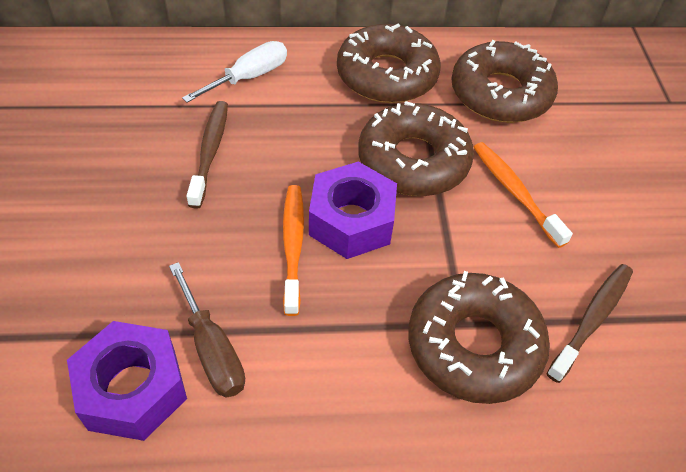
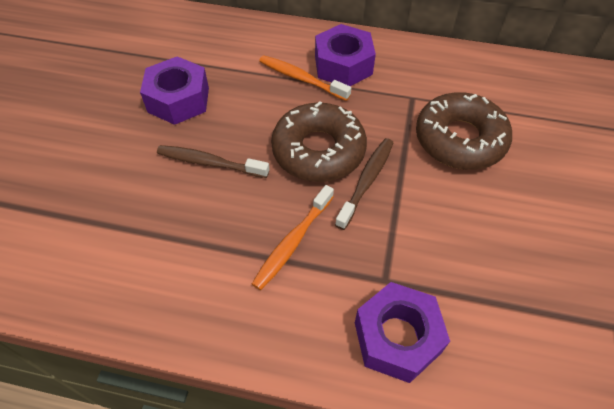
brown donut: 4 -> 2
brown screwdriver: 1 -> 0
purple nut: 2 -> 3
white screwdriver: 1 -> 0

